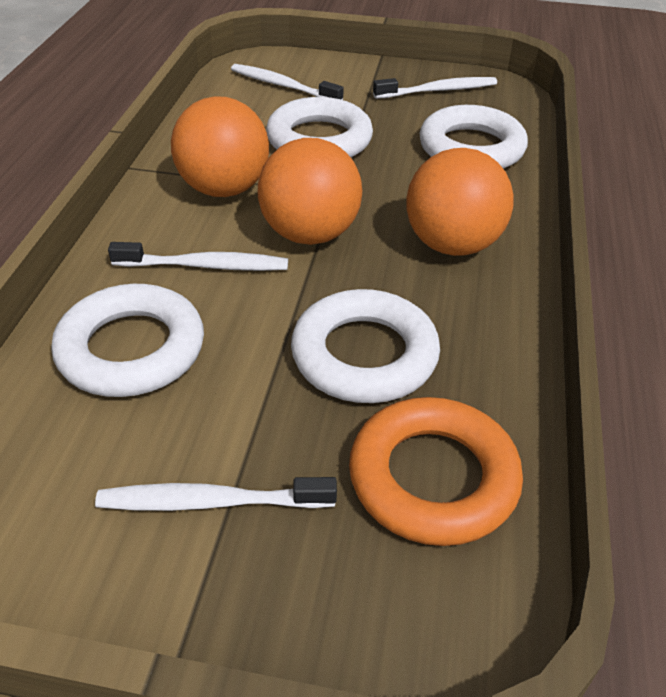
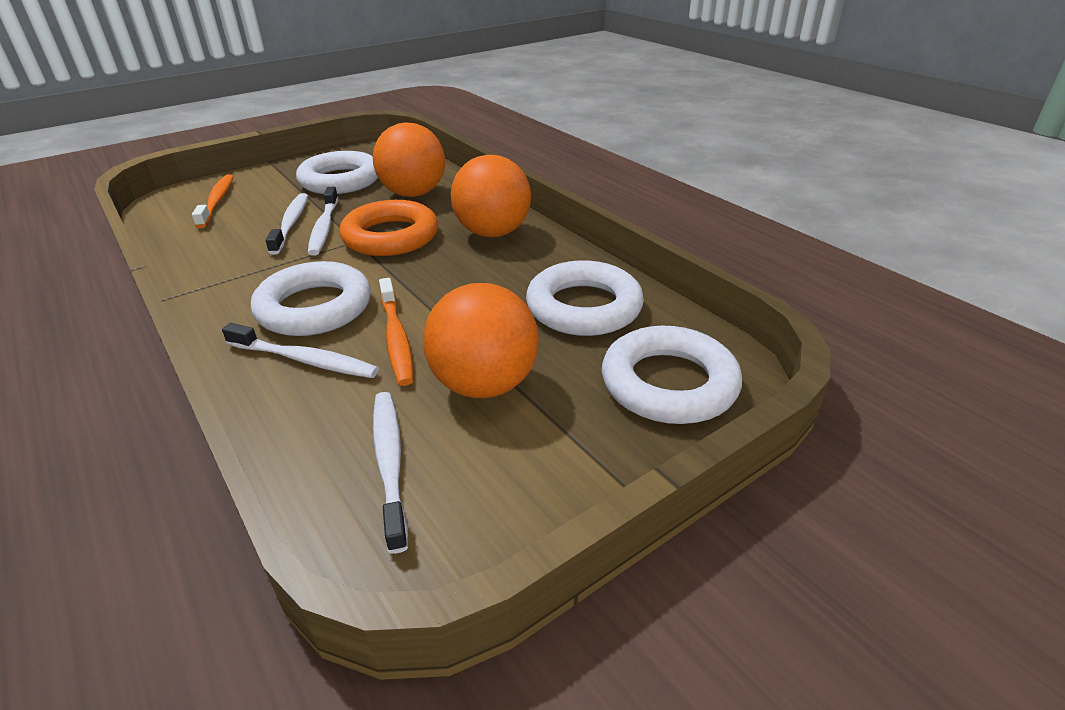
orange toothbrush: 0 -> 2

